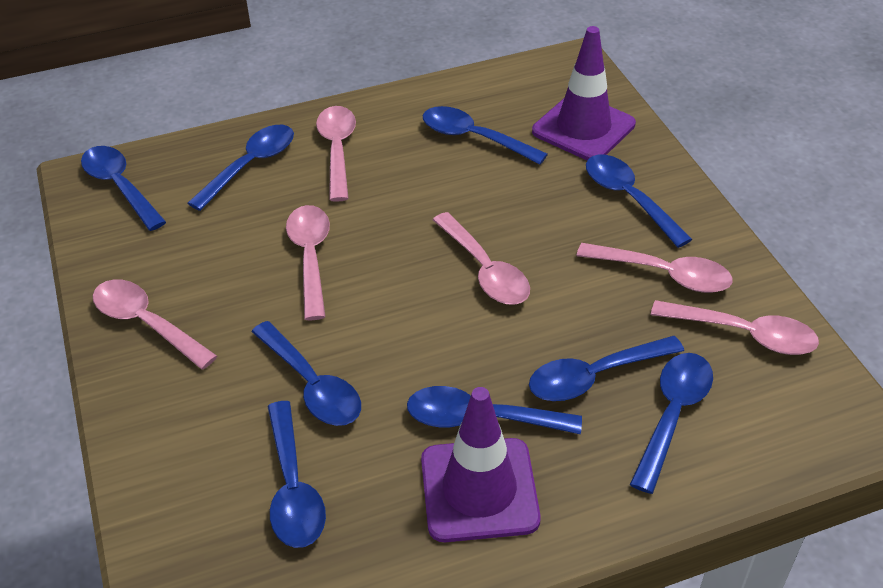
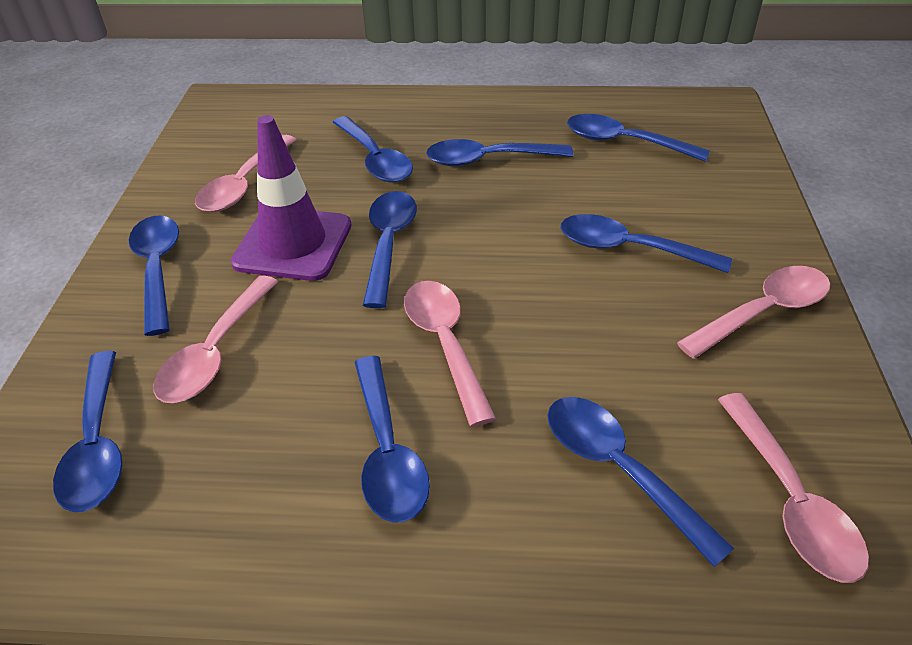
pink spoon: 6 -> 5
purple traffic cone: 2 -> 1

